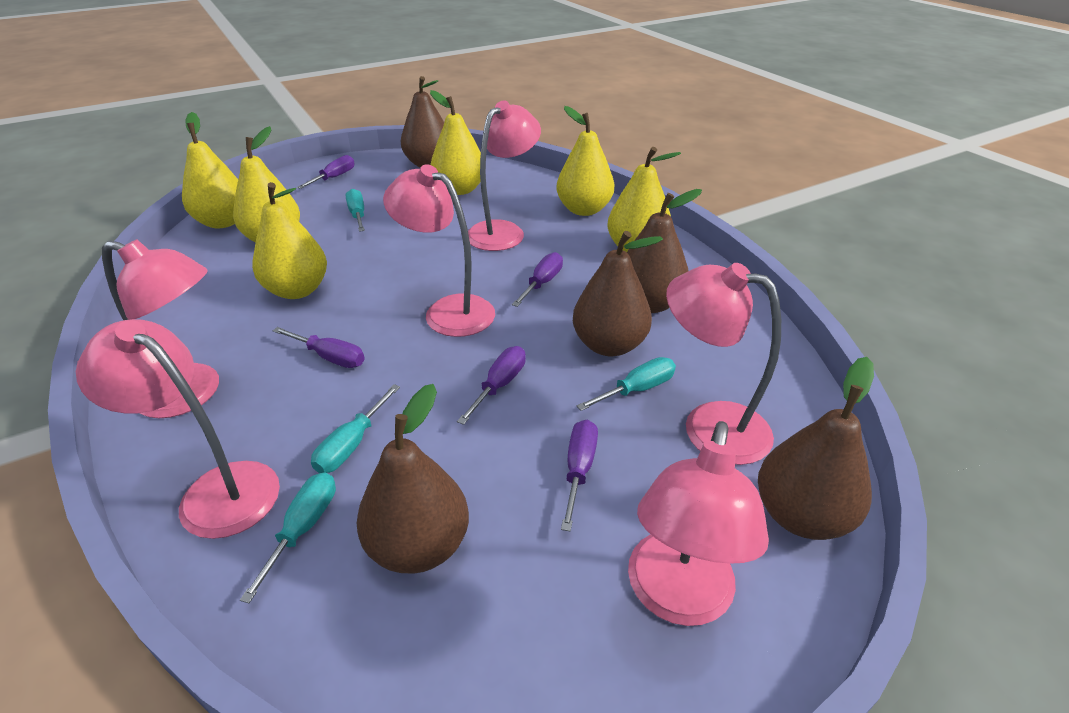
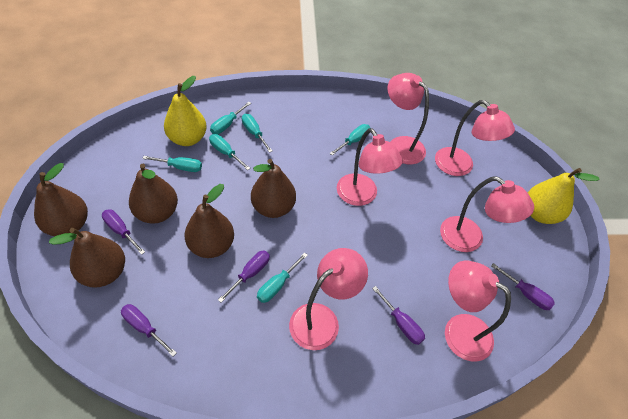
turquoise screwdriver: 4 -> 6
yellow pear: 6 -> 2

